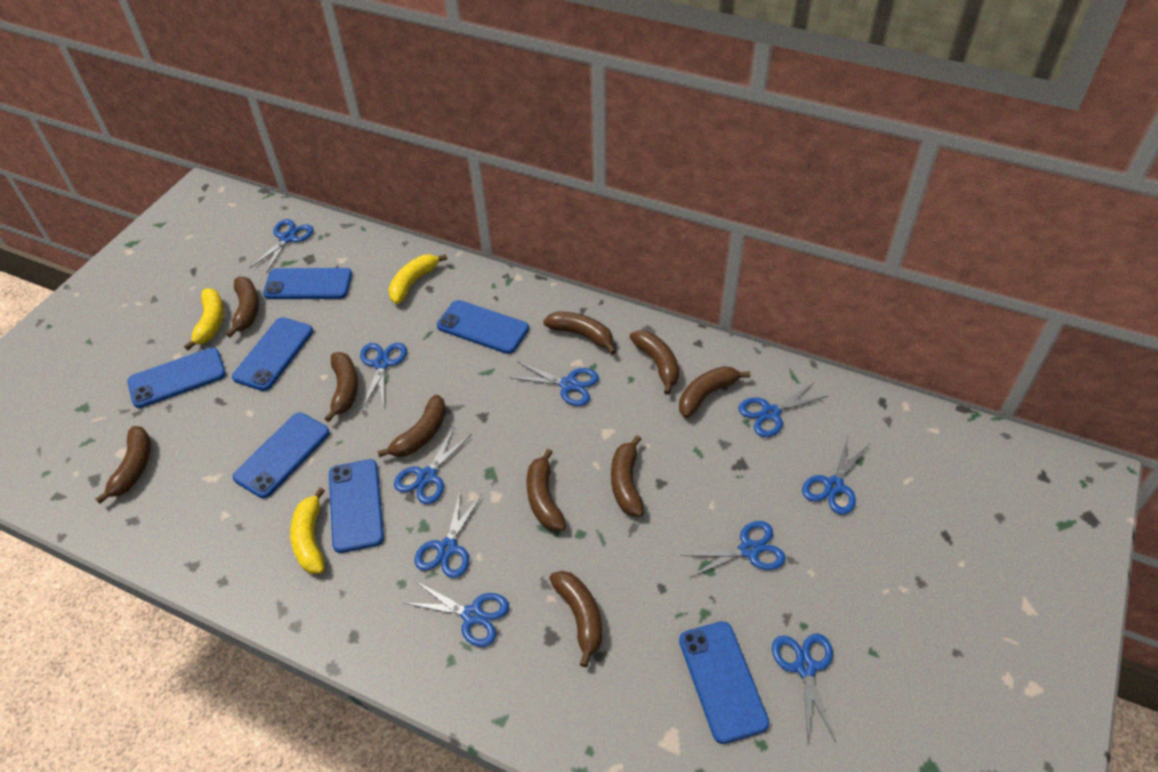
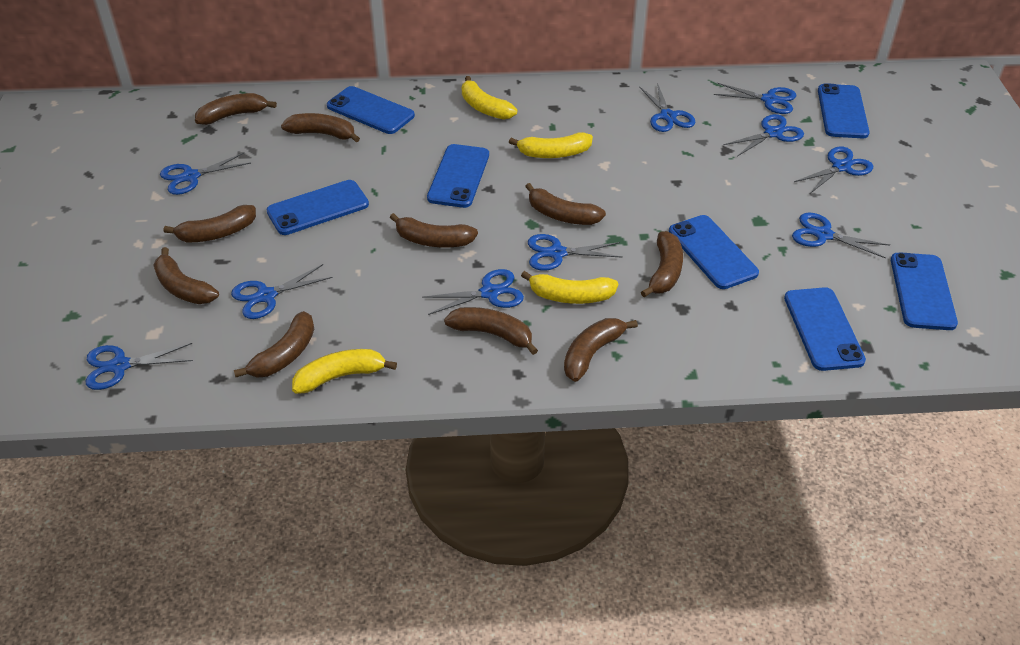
yellow banana: 3 -> 4

